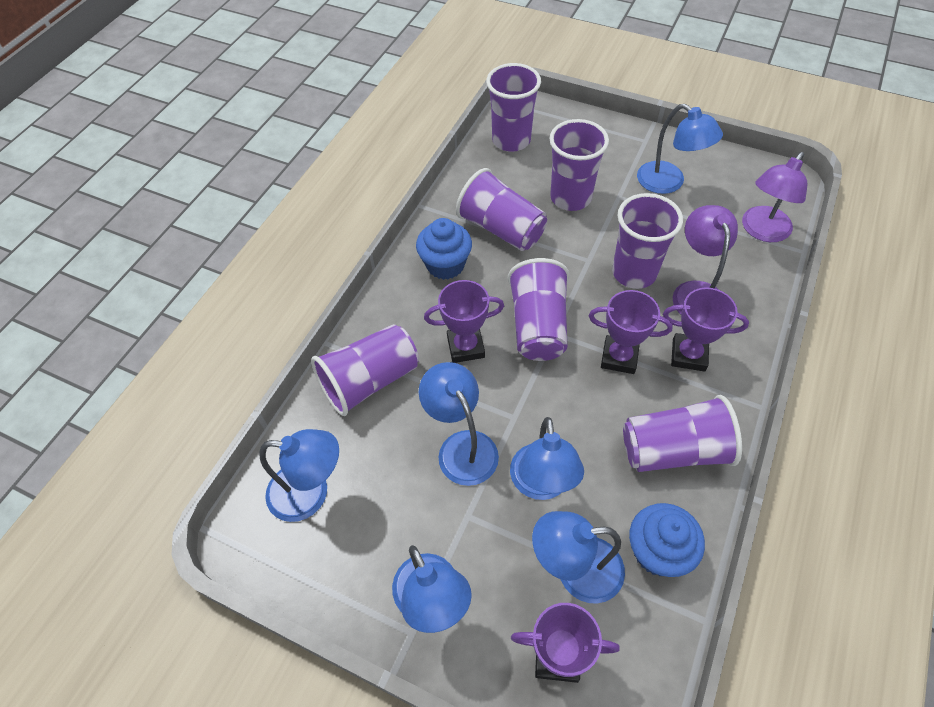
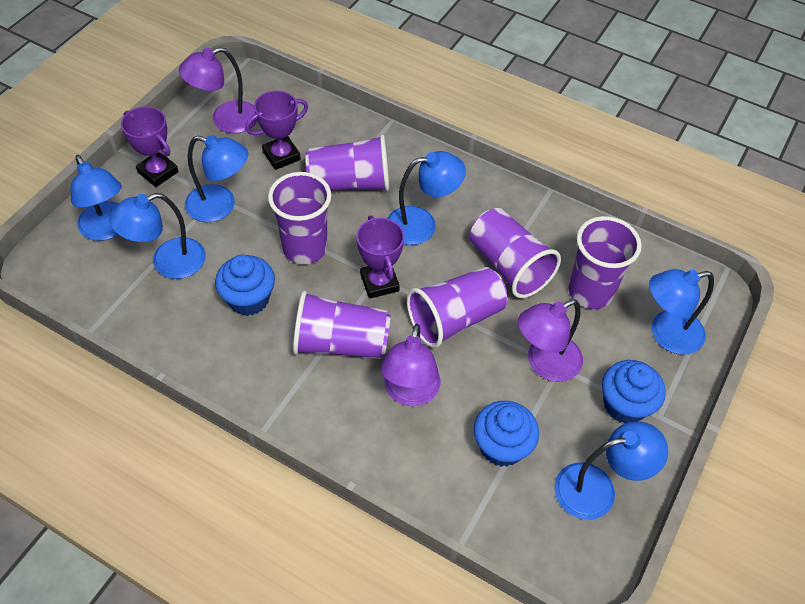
blue cupcake: 2 -> 3
purple cup: 7 -> 6
purple lamp: 2 -> 3
purple trophy: 4 -> 3

